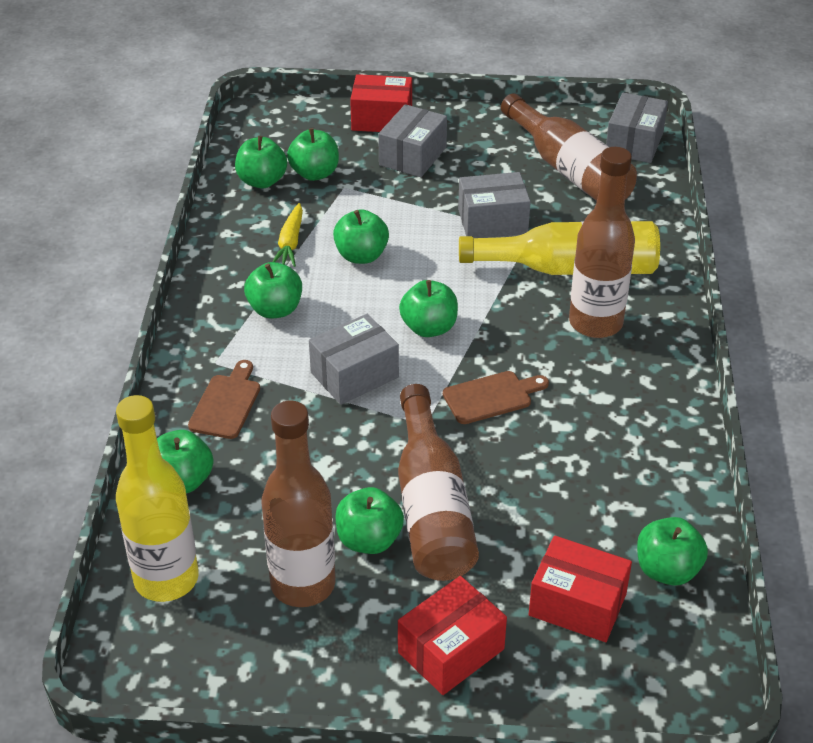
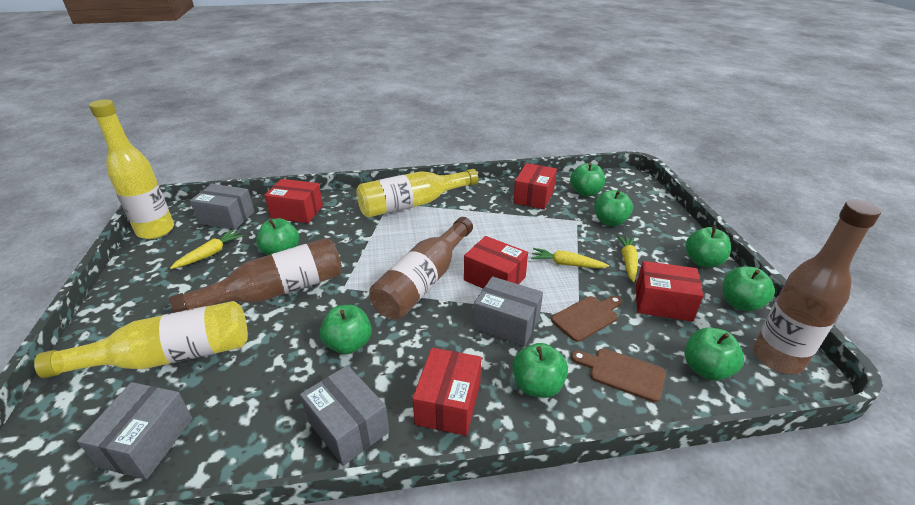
brown bottle: 4 -> 3
red box: 3 -> 5
yellow bottle: 2 -> 3
yellow carrot: 1 -> 3

